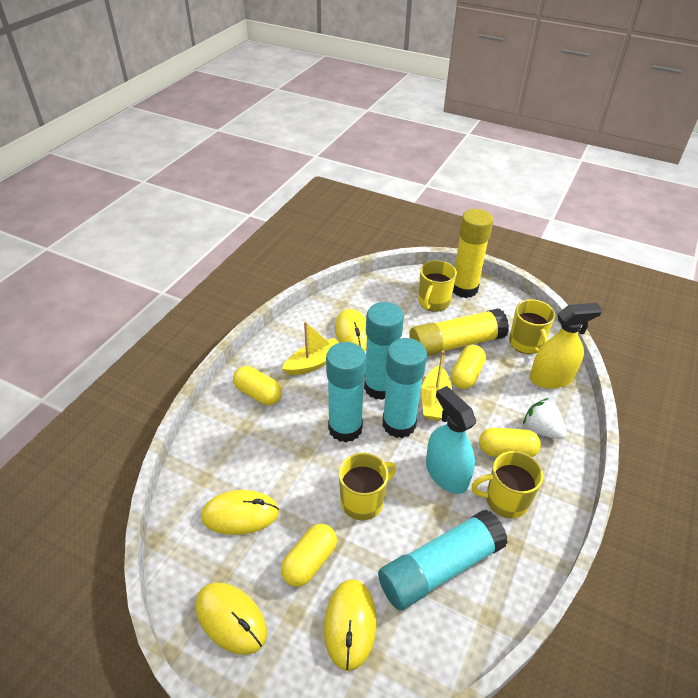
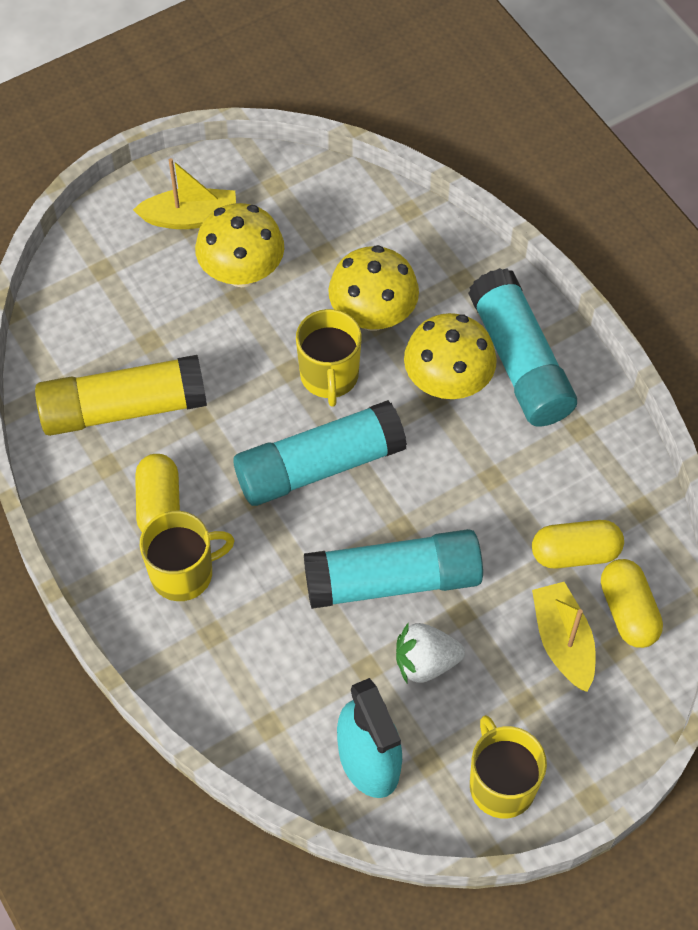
turquoise glue stick: 4 -> 3
yellow capsule: 4 -> 3
yellow glue stick: 2 -> 1
yellow mouse: 4 -> 0
yellow mug: 4 -> 3
yellow mushroom: 0 -> 3
yellow spray bottle: 1 -> 0

